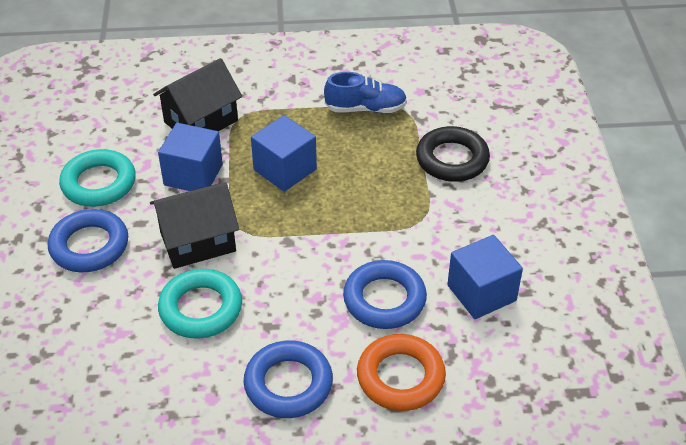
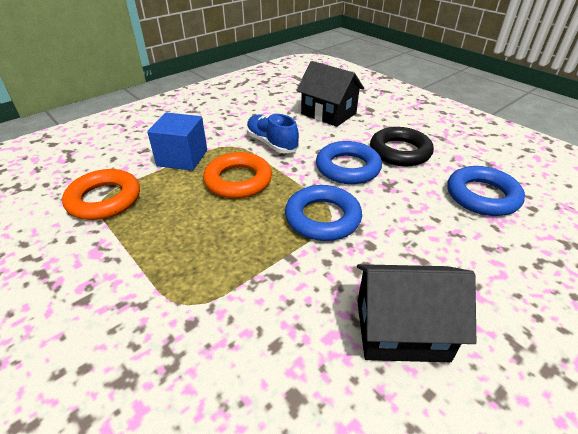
blue cube: 3 -> 1
orange ring: 1 -> 2
turquoise ring: 2 -> 0

